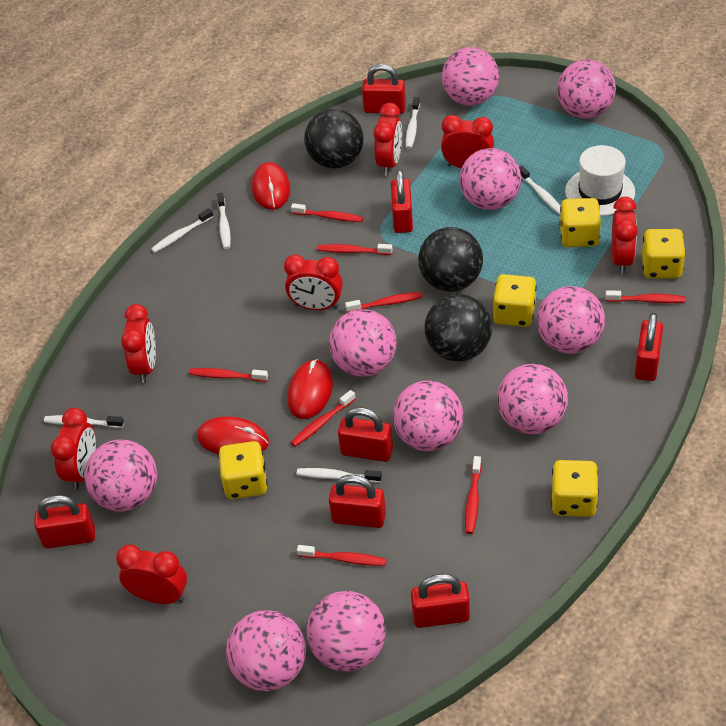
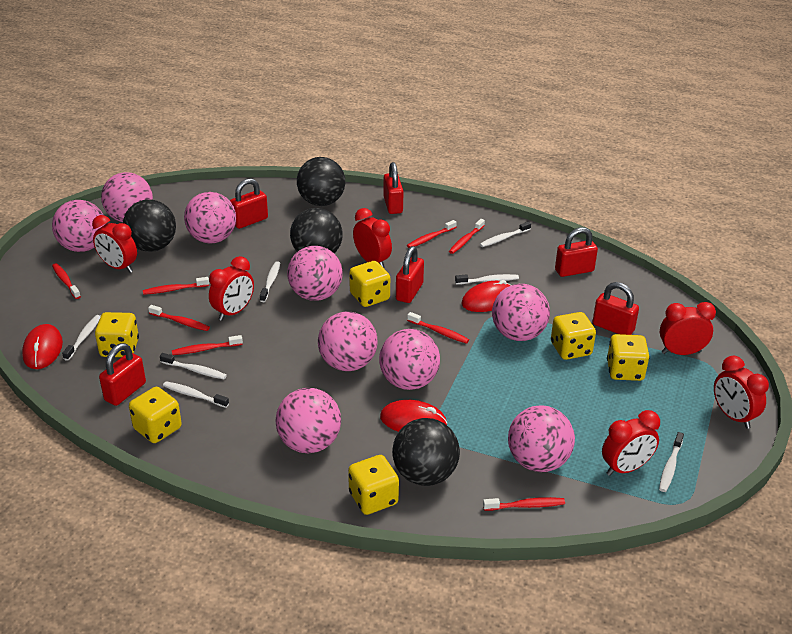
black ball: 3 -> 4
pink ball: 10 -> 9
red clock: 7 -> 6
red padlock: 7 -> 6
white hat: 1 -> 0
white toothbrush: 6 -> 7
yellow dice: 5 -> 6

